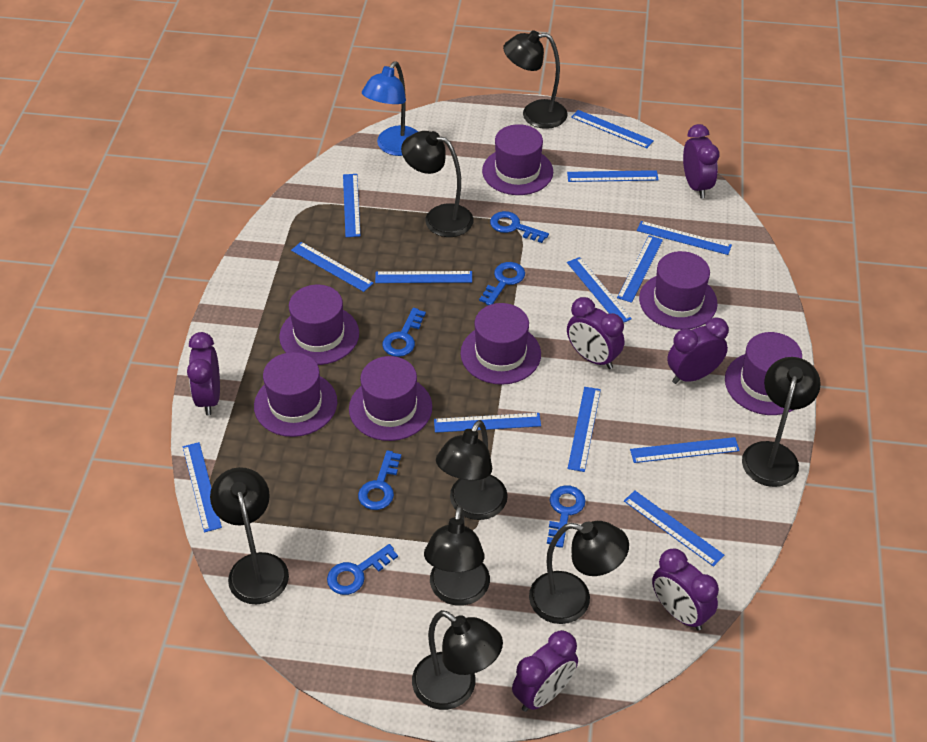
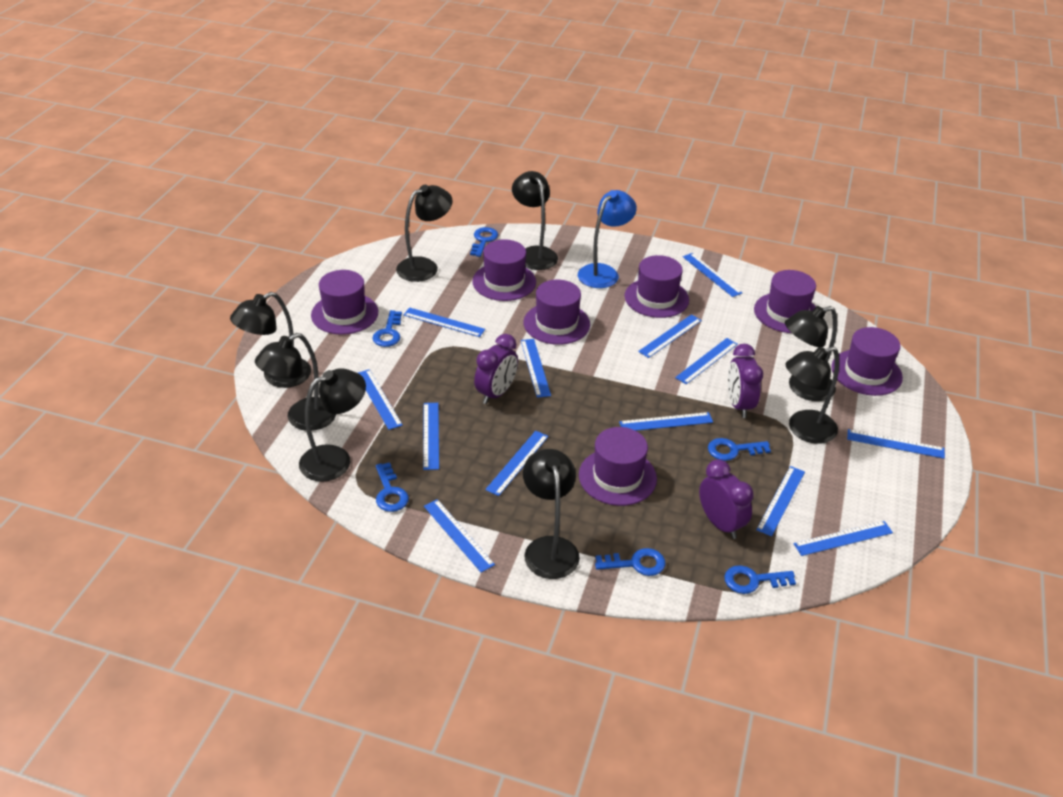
purple clock: 6 -> 3

